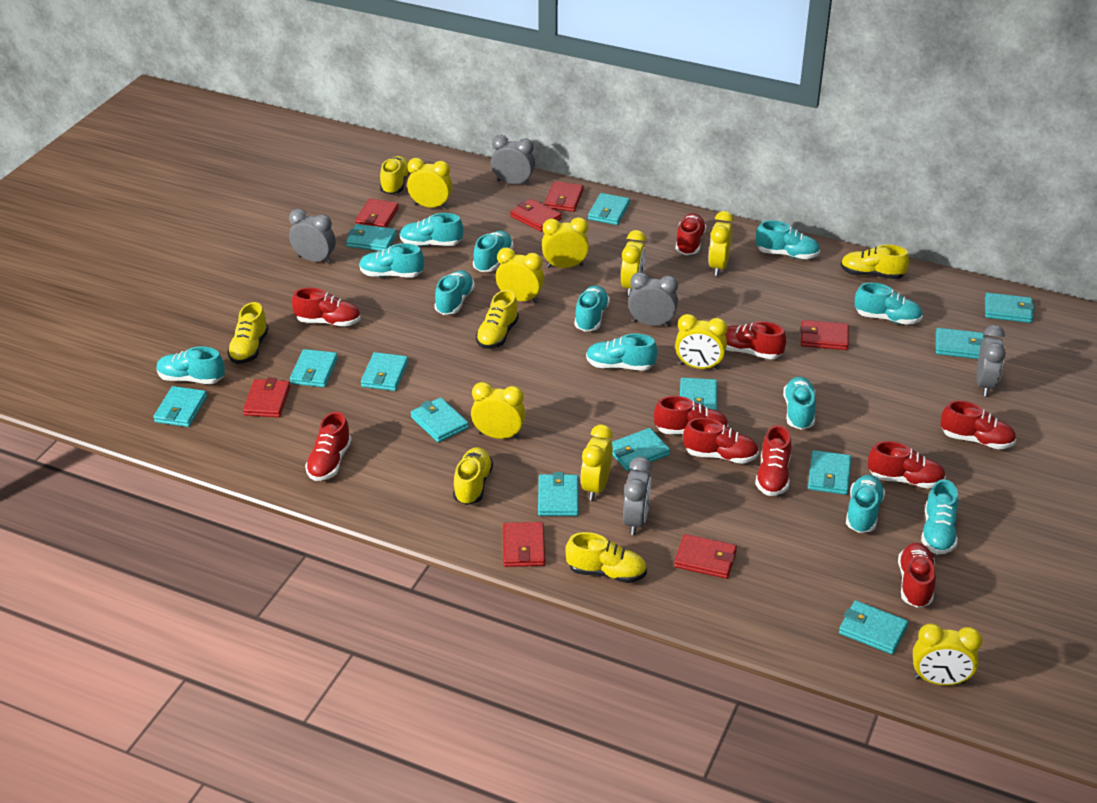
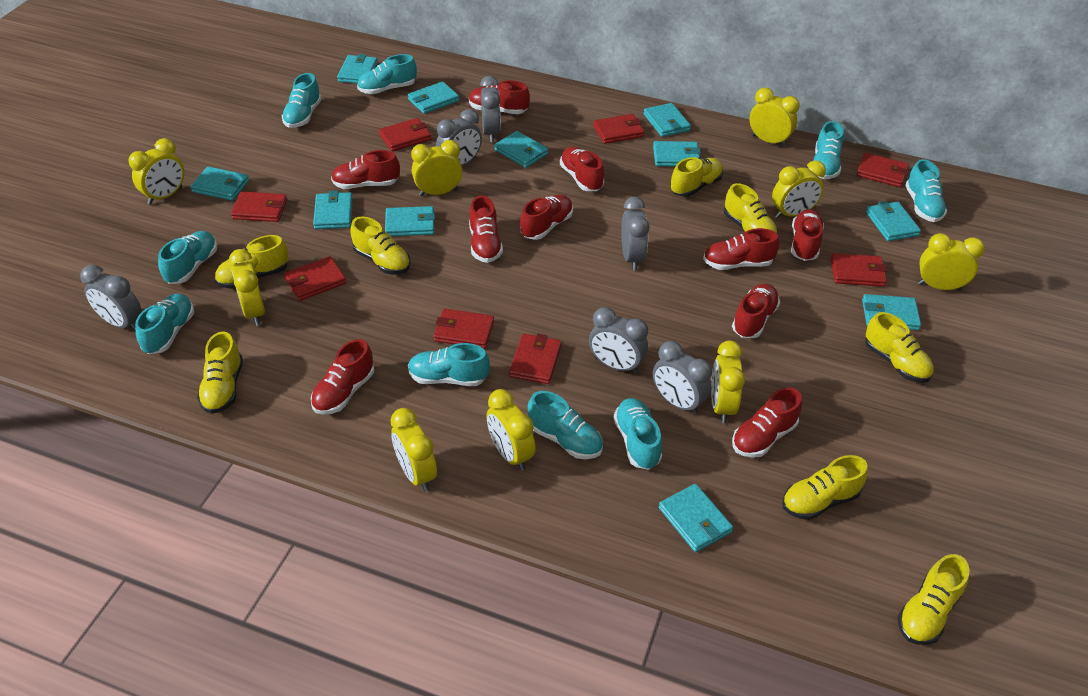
grey clock: 5 -> 6
red wallet: 7 -> 8
turquoise shoe: 12 -> 9
turquoise wallet: 13 -> 11
yellow shoe: 6 -> 8

